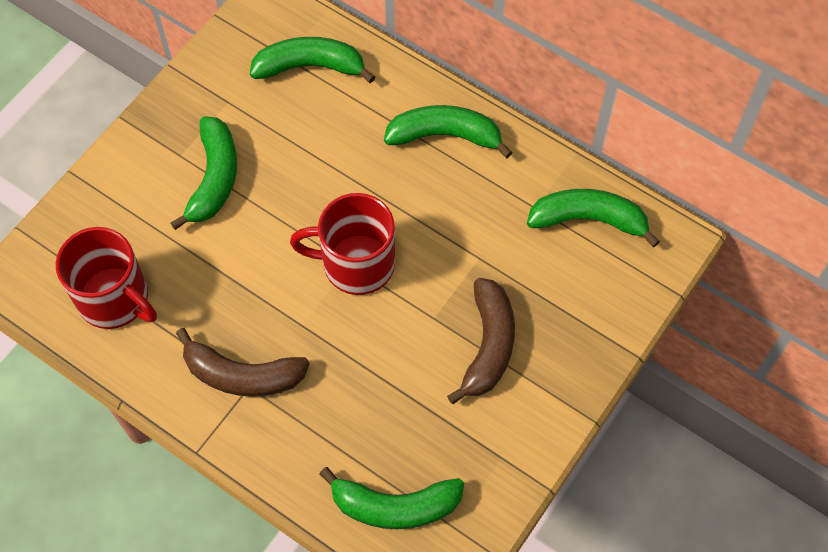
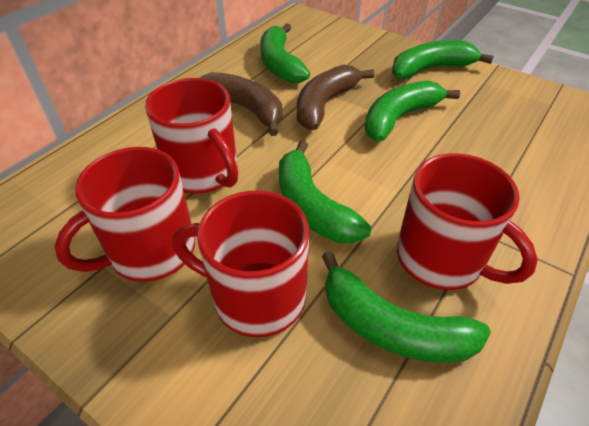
red mug: 2 -> 4

